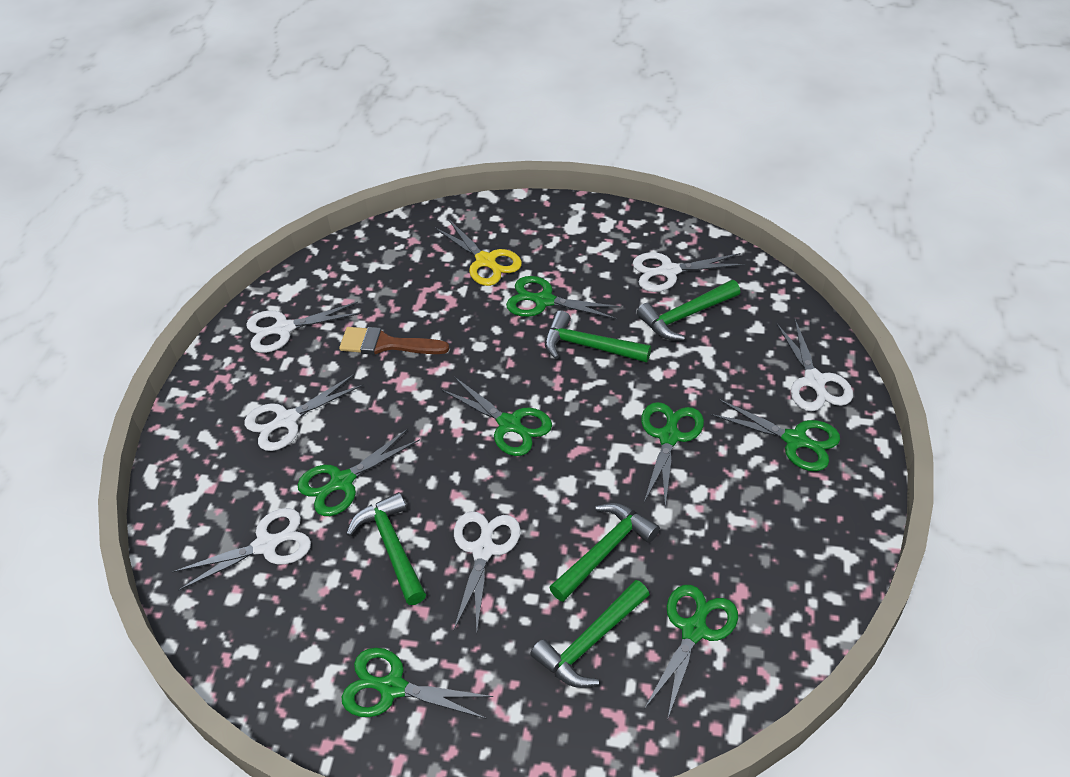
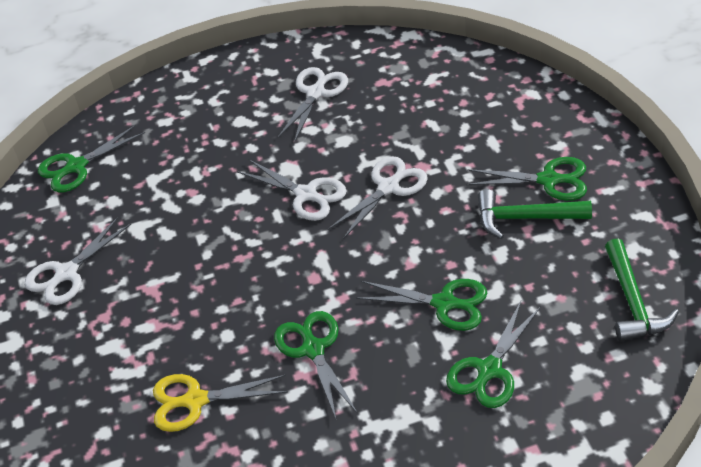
brown brush: 1 -> 0
green hammer: 5 -> 2
green scissors: 7 -> 5
white scissors: 6 -> 4

